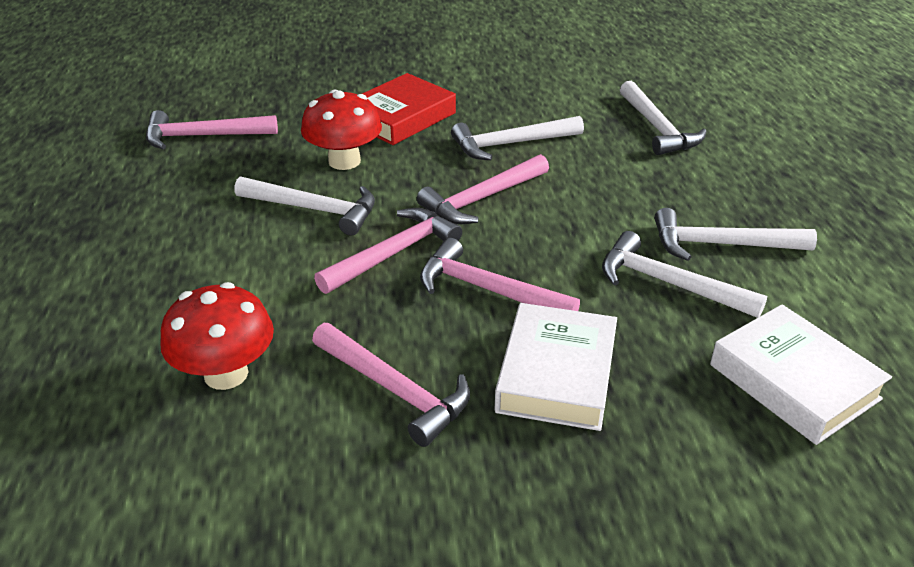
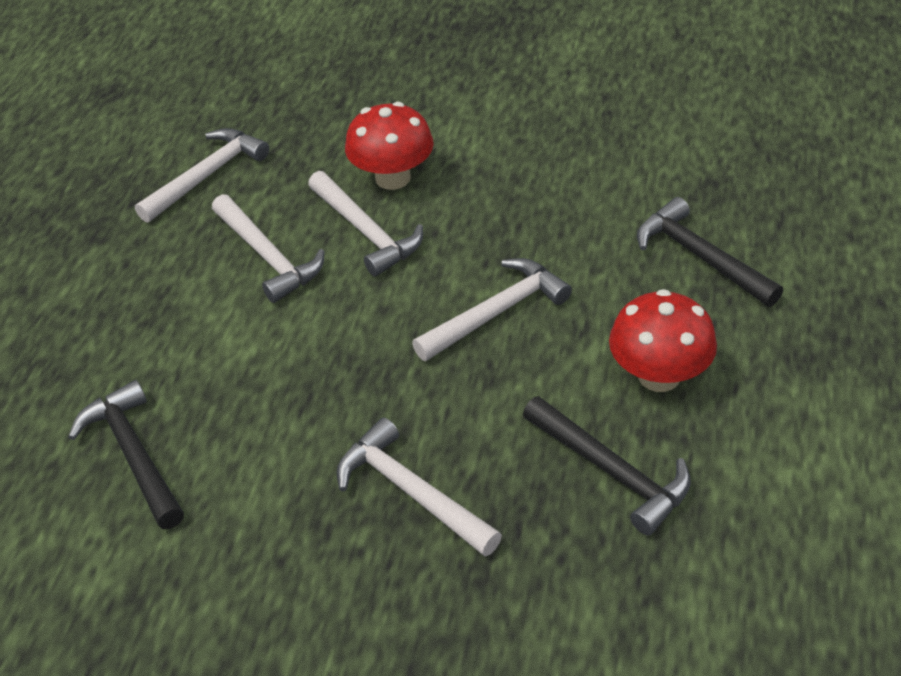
black hammer: 0 -> 3
pink hammer: 5 -> 0
red book: 1 -> 0
white book: 2 -> 0

